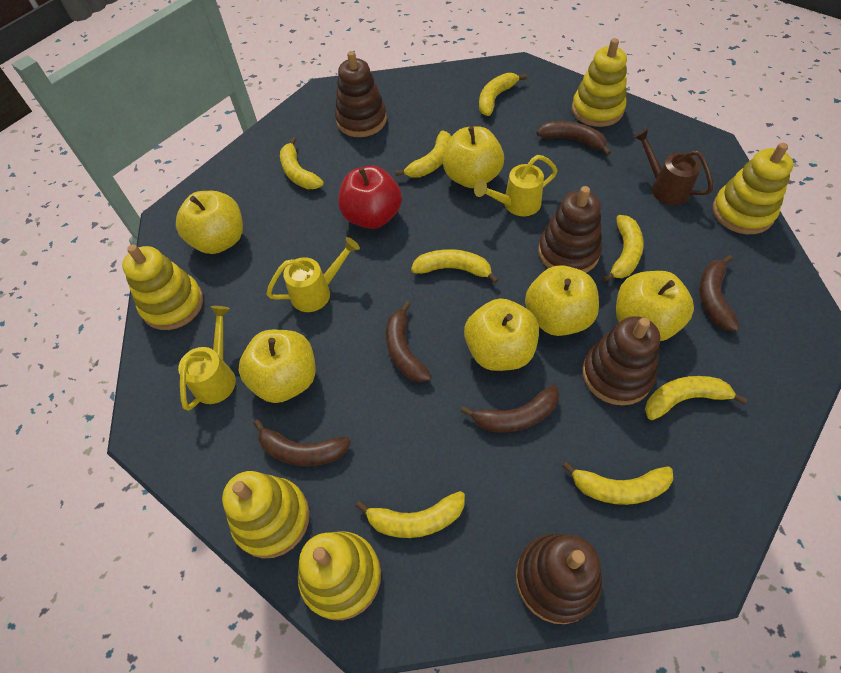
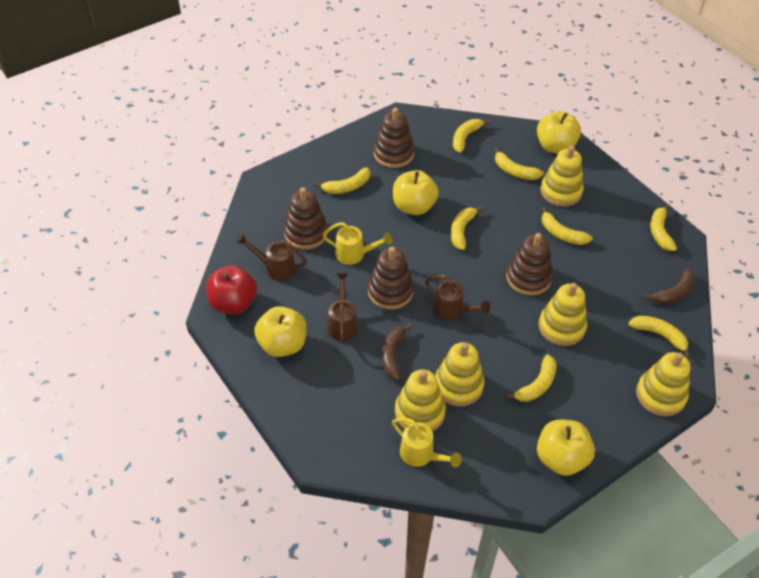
brown banana: 5 -> 2
brown watering can: 1 -> 3
yellow apple: 6 -> 4
yellow watering can: 3 -> 2

